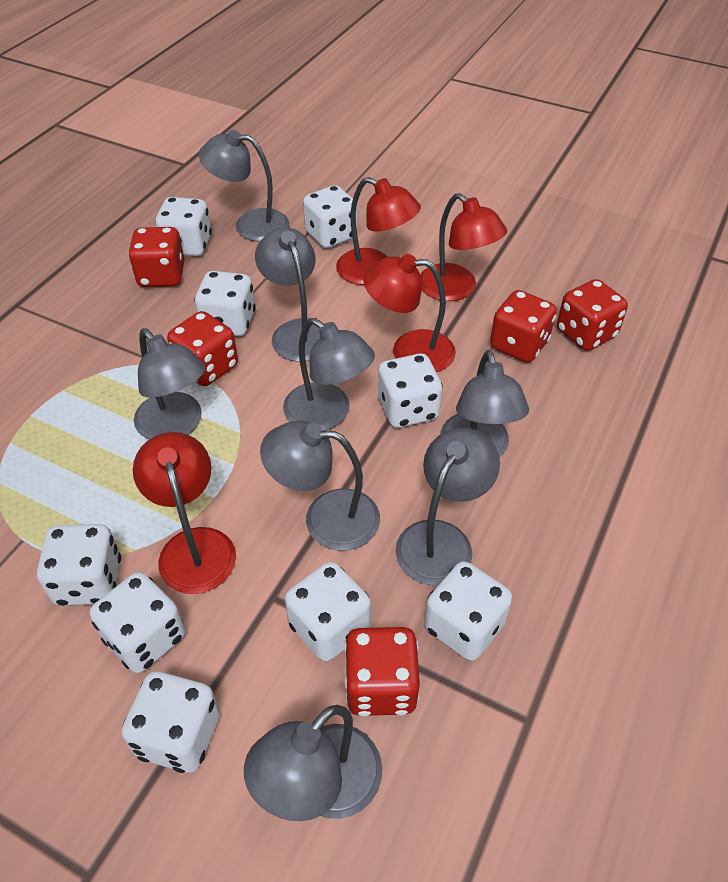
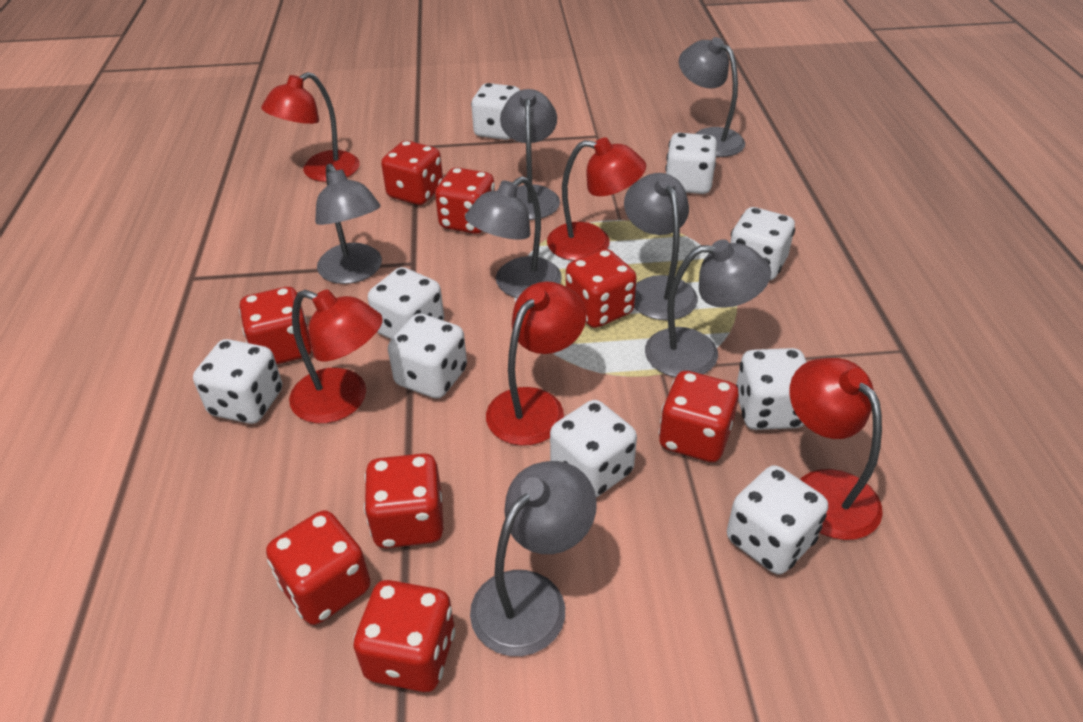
grey lamp: 8 -> 7
red dice: 5 -> 8
red lamp: 4 -> 5

